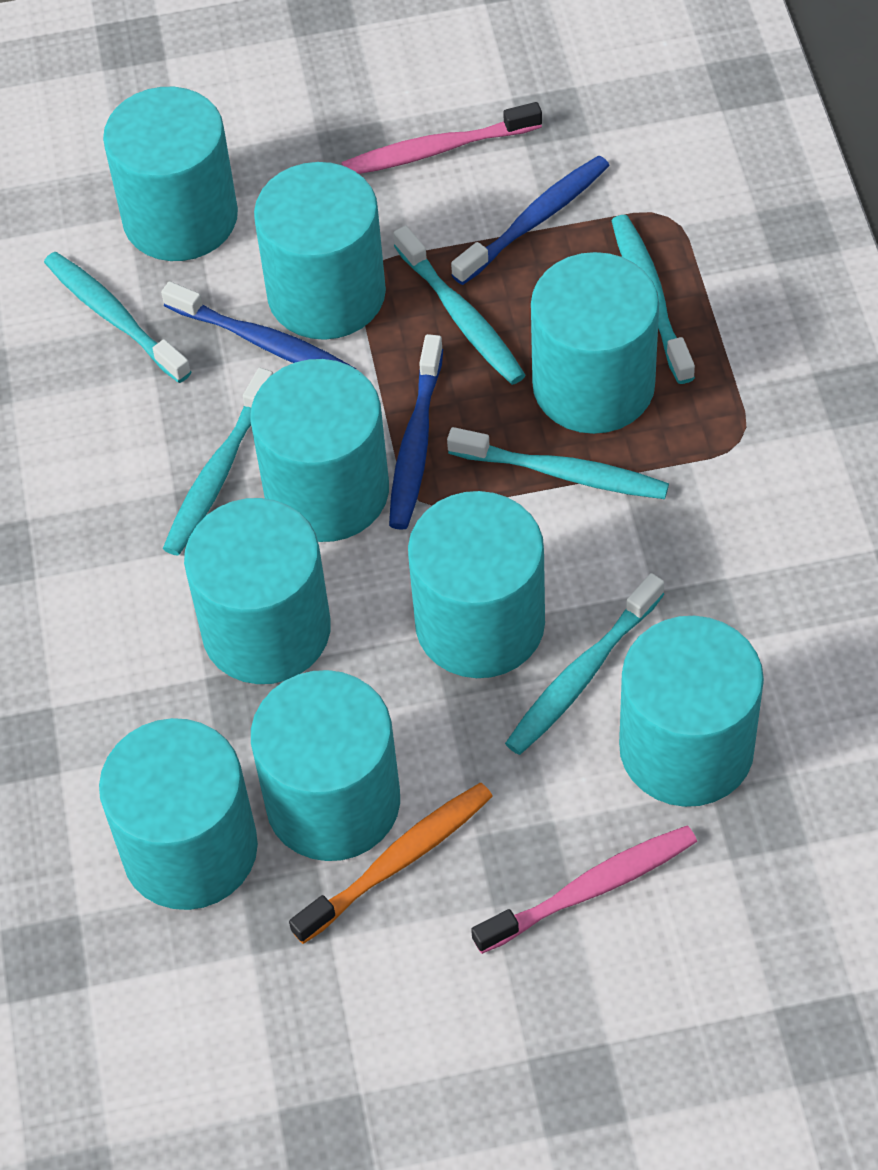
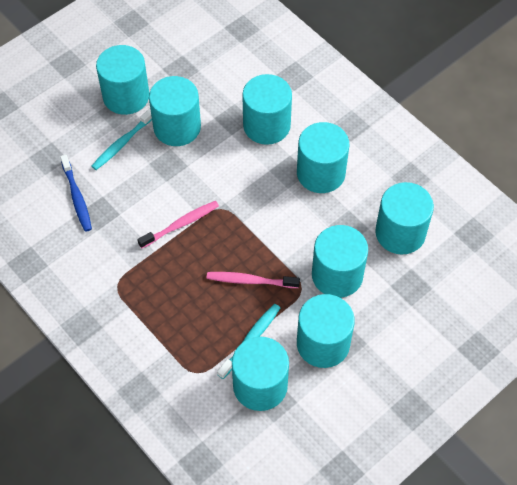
blue toothbrush: 3 -> 1
orange toothbrush: 1 -> 0
turquoise cylinder: 9 -> 8
turquoise toothbrush: 6 -> 2

